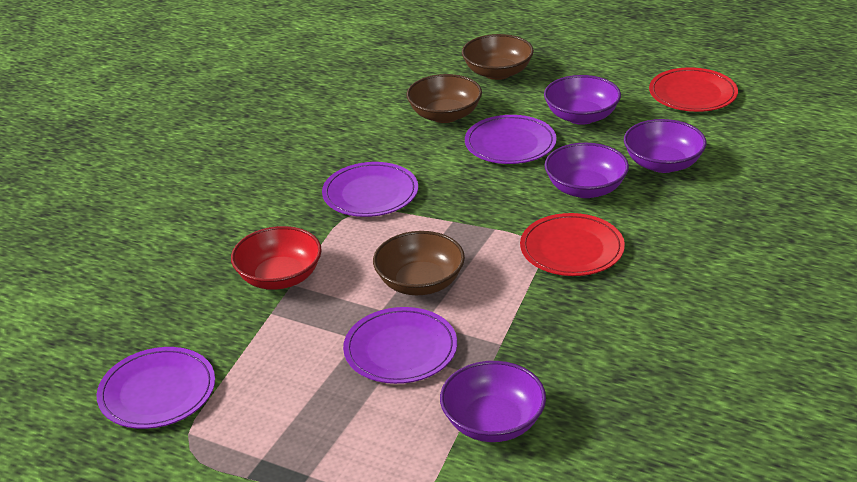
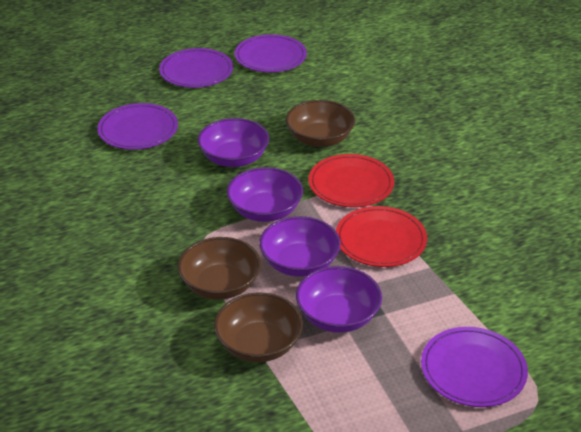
red bowl: 1 -> 0

